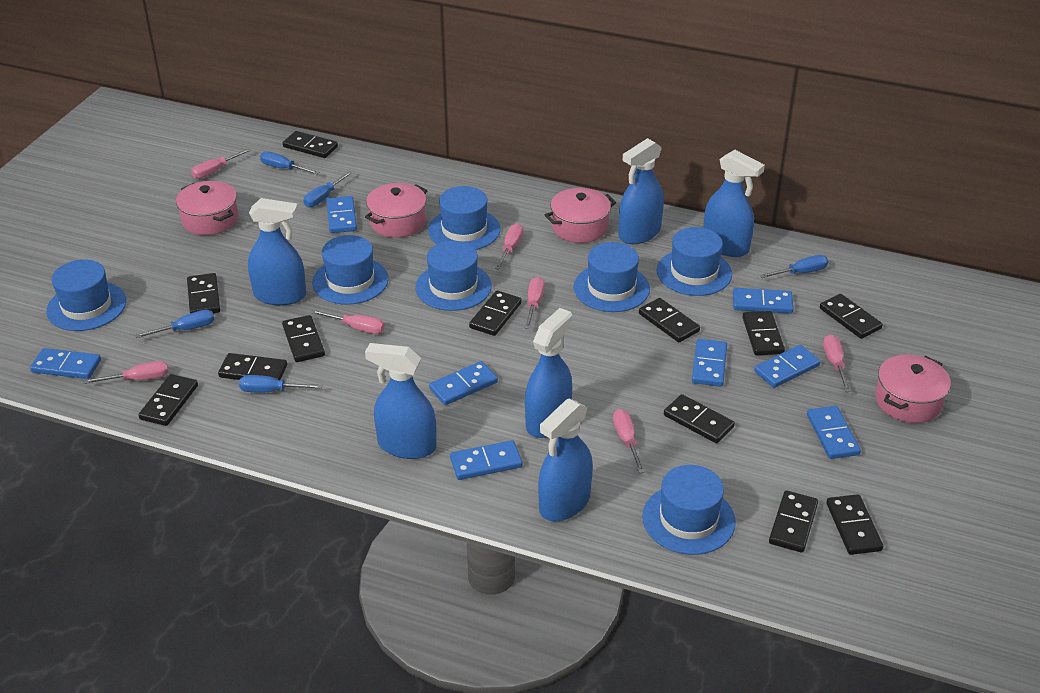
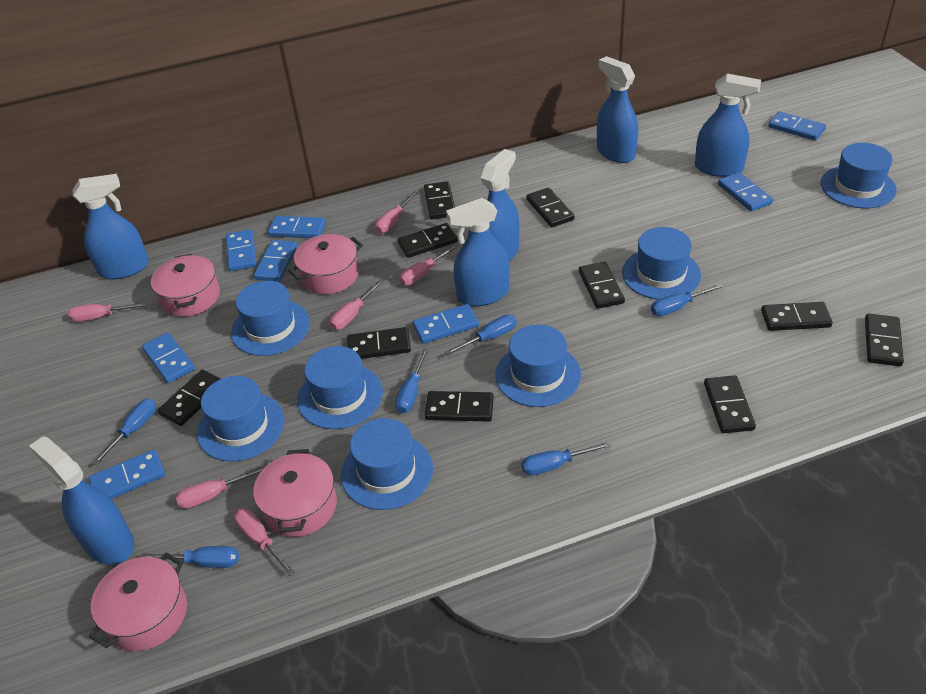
black domino: 12 -> 10
blue screwdriver: 5 -> 6
pink screwdriver: 7 -> 6

